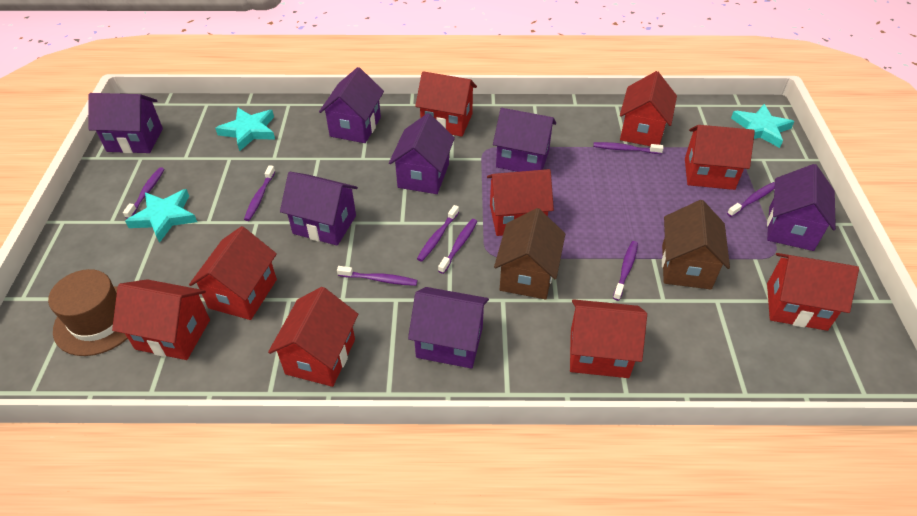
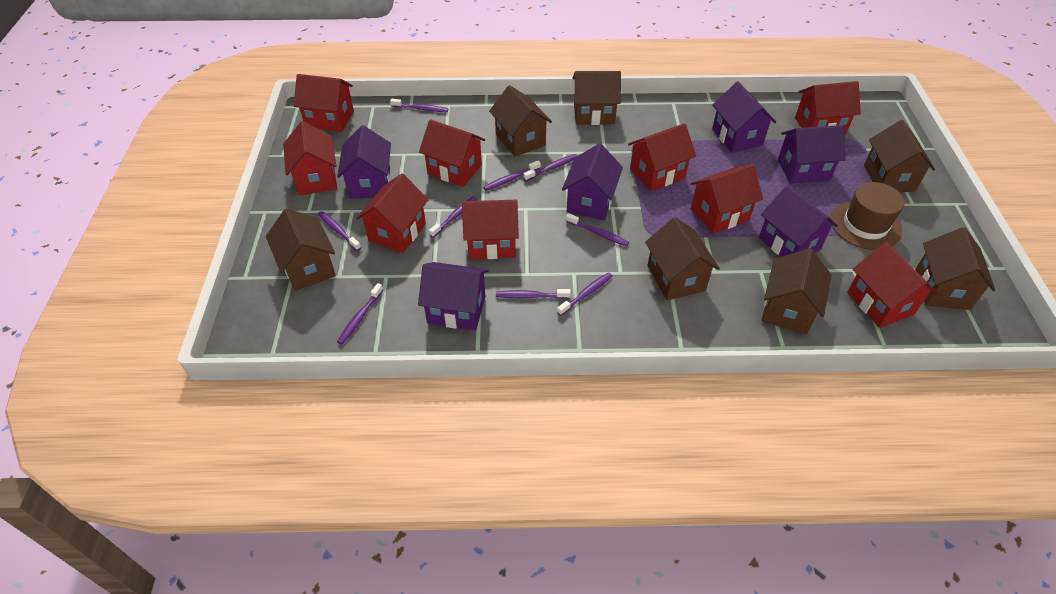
brown house: 2 -> 7
purple house: 7 -> 6
purple toothbrush: 8 -> 9
turquoise star: 3 -> 0

